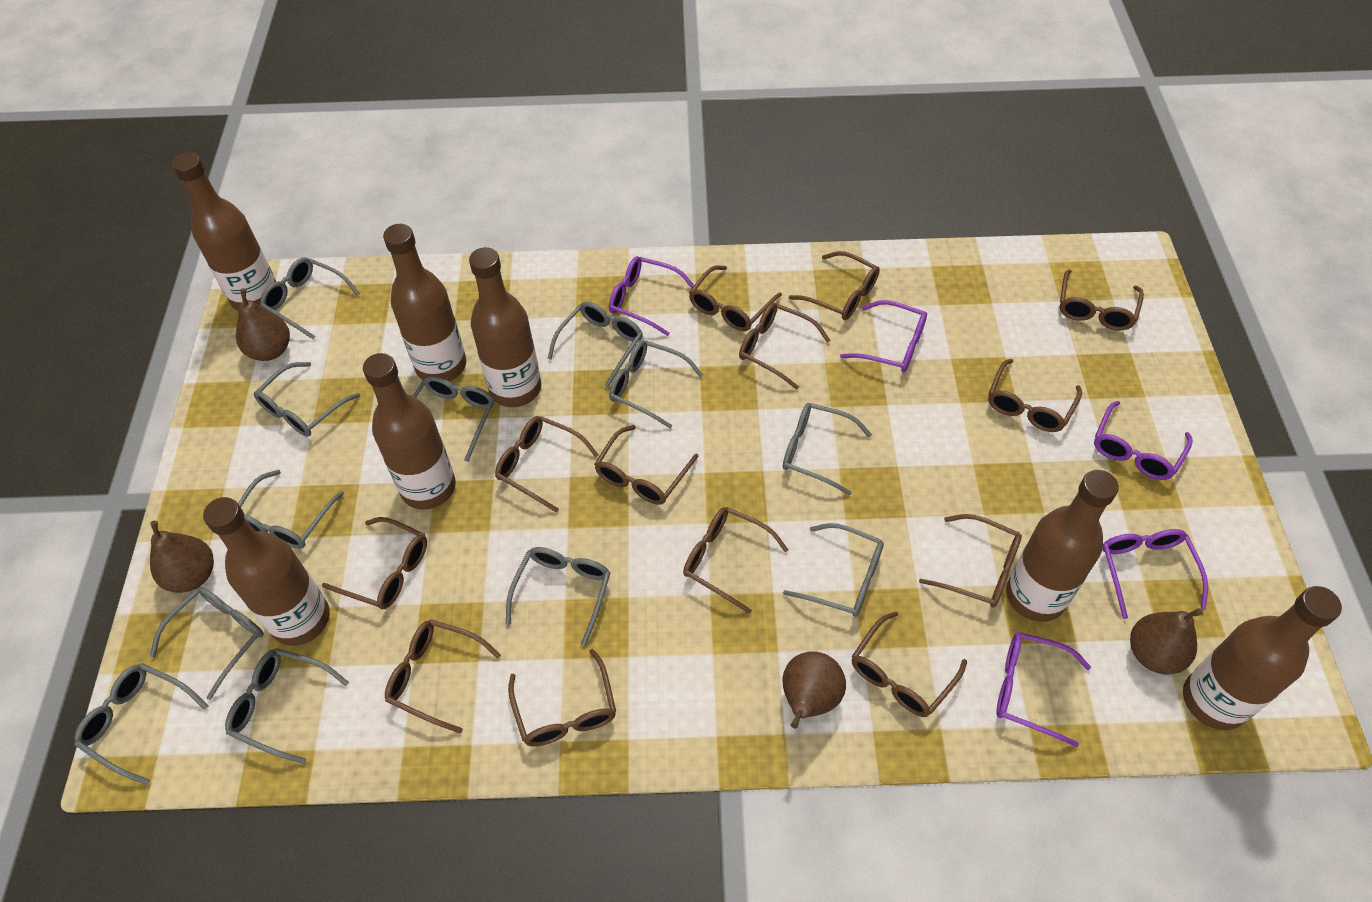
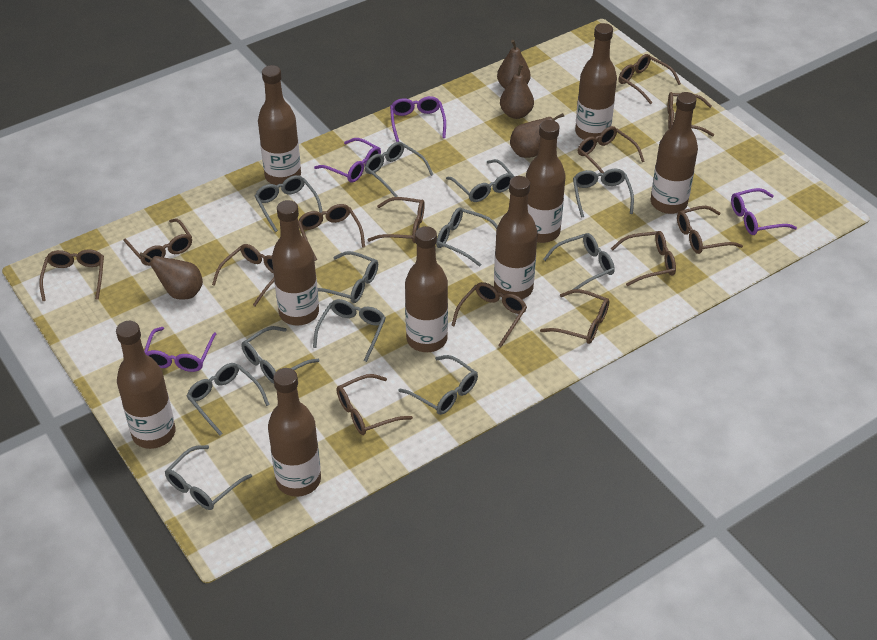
brown bottle: 7 -> 9
purple glasses: 5 -> 4

